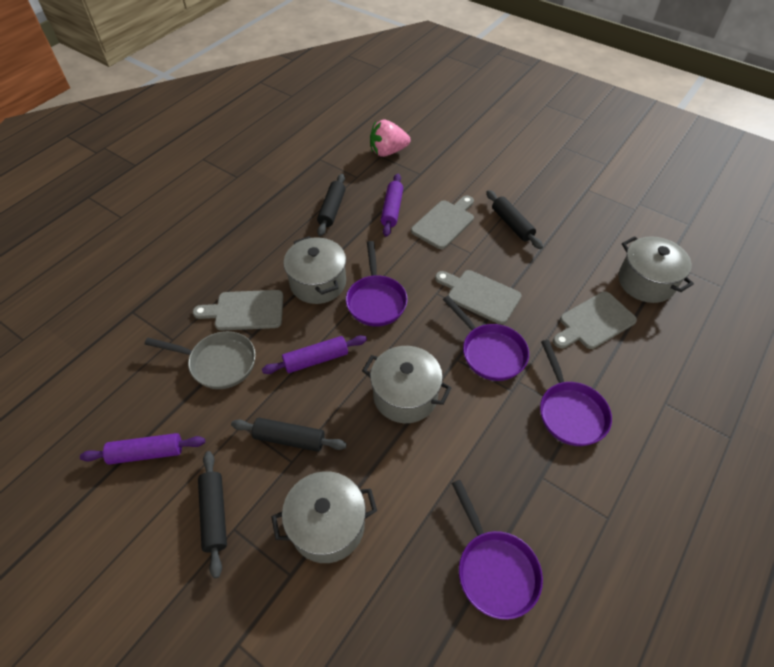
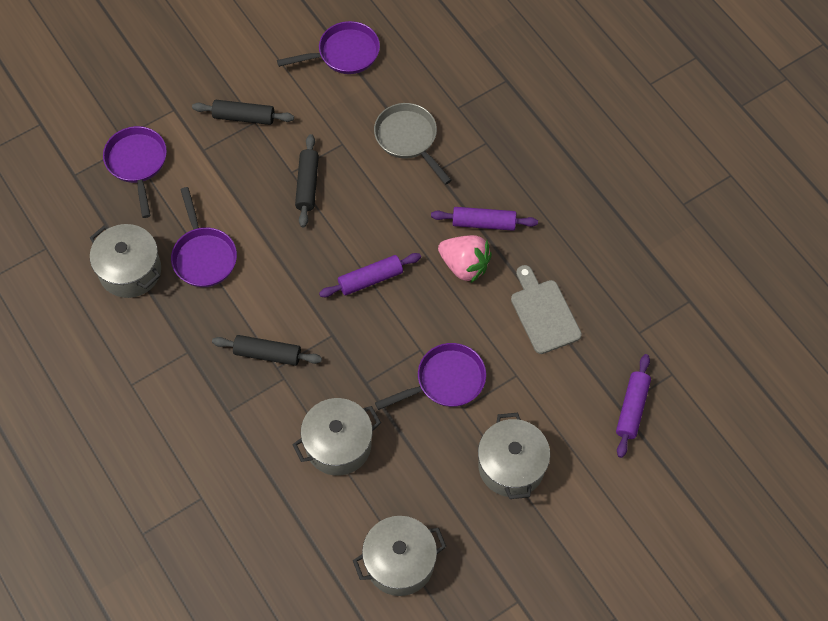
black rolling pin: 4 -> 3
grey cutting board: 4 -> 1

